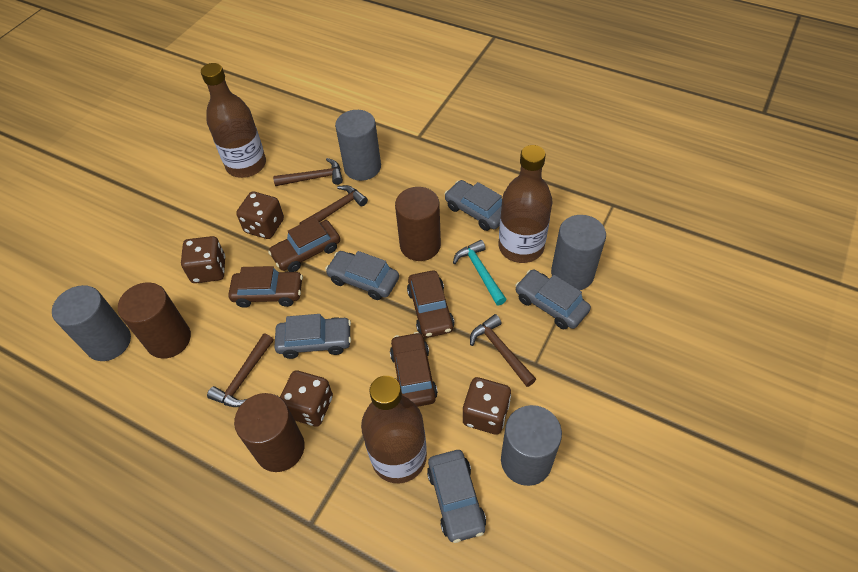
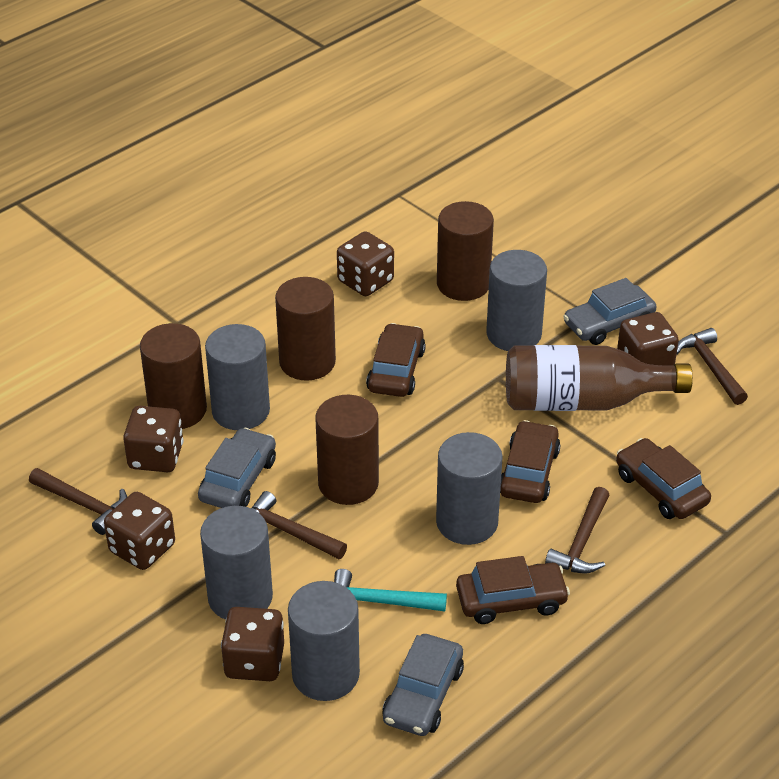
brown bottle: 3 -> 1
brown cylinder: 3 -> 4
brown dice: 4 -> 5
grey car: 5 -> 3
grey cylinder: 4 -> 5

